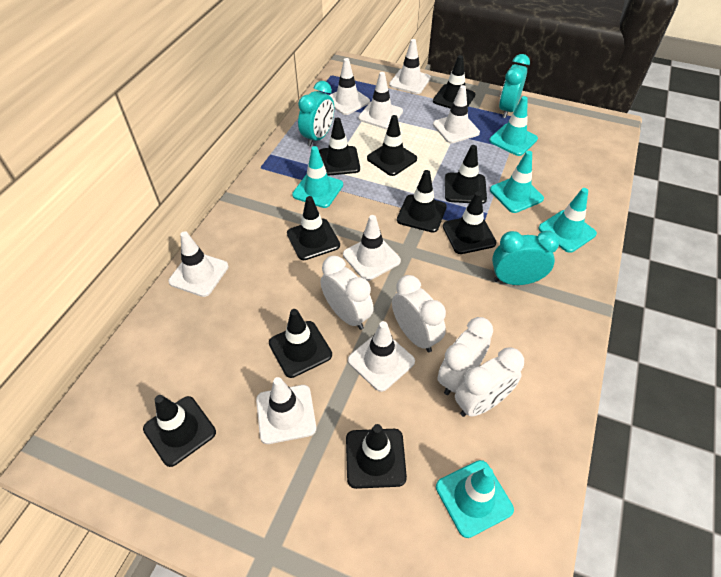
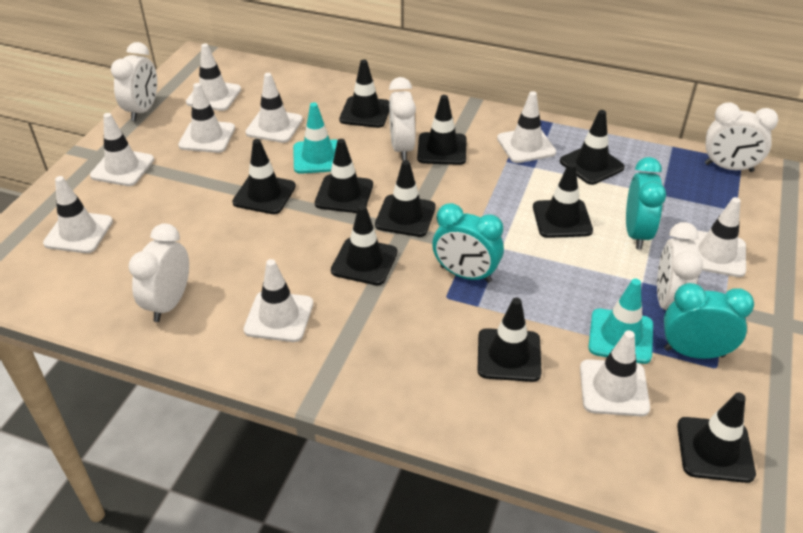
turquoise traffic cone: 5 -> 2
white clock: 4 -> 5
white traffic cone: 8 -> 9

